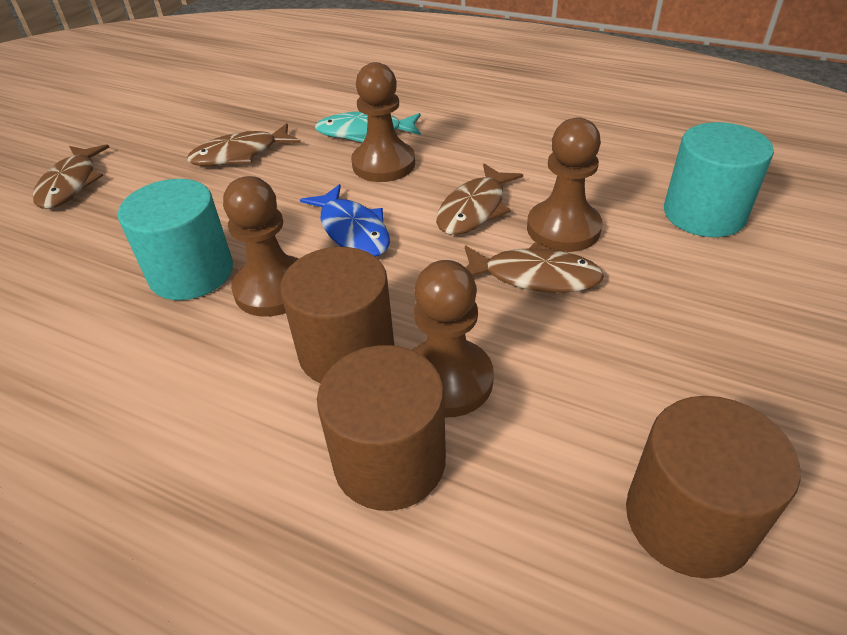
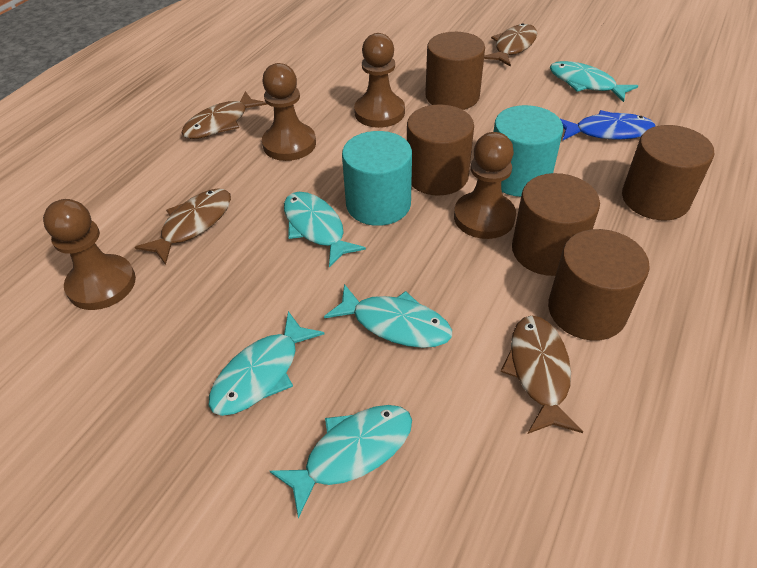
brown cylinder: 3 -> 5
turquoise fish: 1 -> 5

